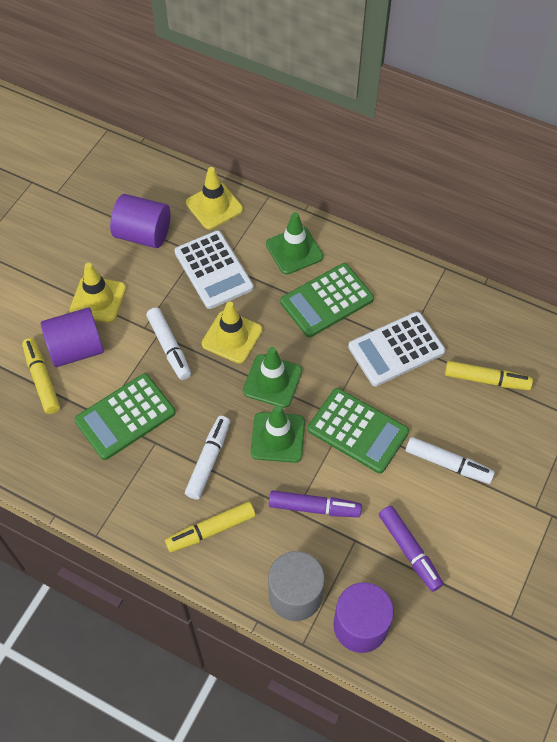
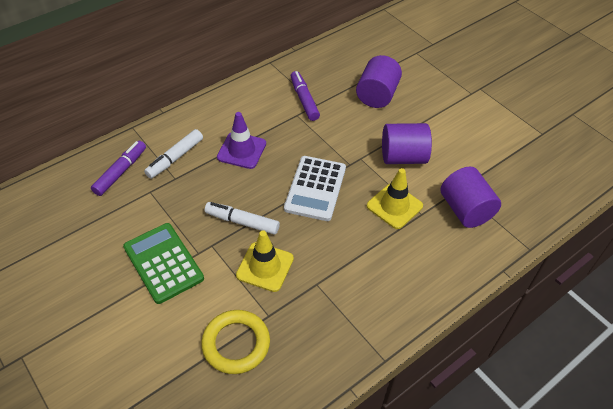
green calculator: 3 -> 1
green traffic cone: 3 -> 0
grey cylinder: 1 -> 0
purple traffic cone: 0 -> 1
white calculator: 2 -> 1
white marker: 3 -> 2
yellow marker: 3 -> 0
yellow ring: 0 -> 1
yellow traffic cone: 3 -> 2

